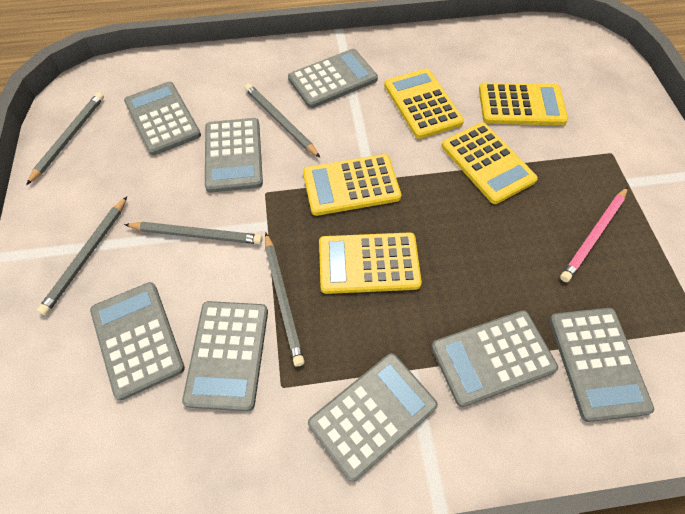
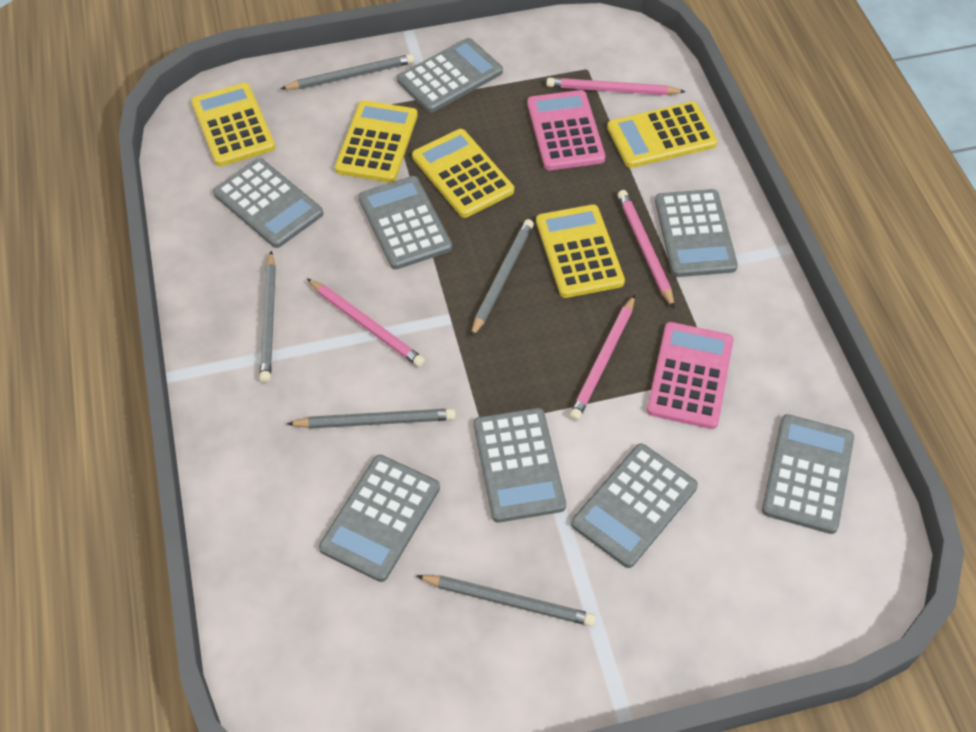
pink calculator: 0 -> 2
pink pencil: 1 -> 4

